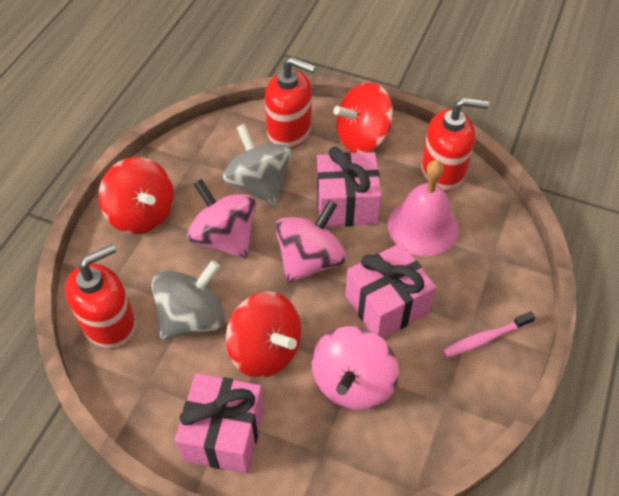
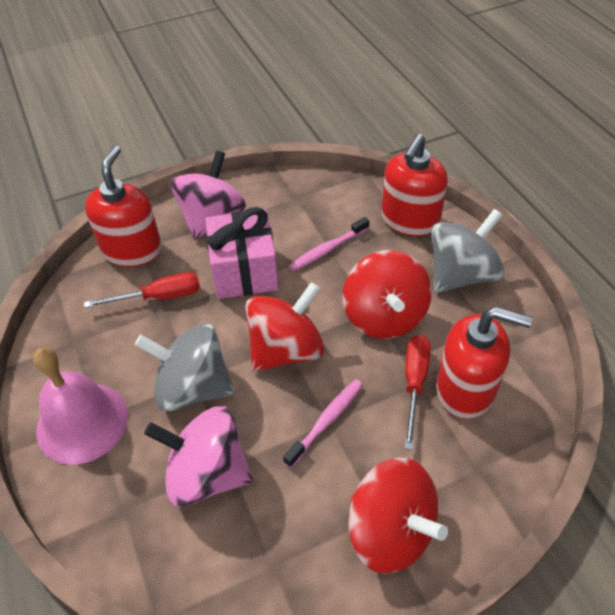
pink gift: 3 -> 1
pink spinning top: 3 -> 2
pink toothbrush: 1 -> 2
red screwdriver: 0 -> 2

